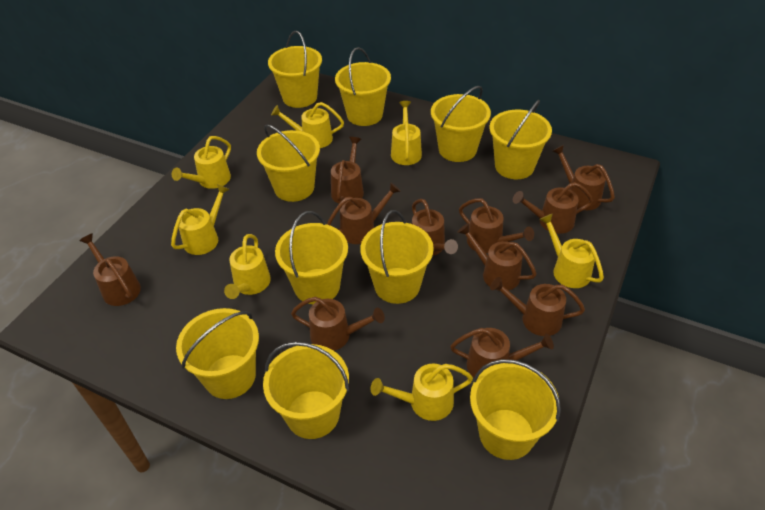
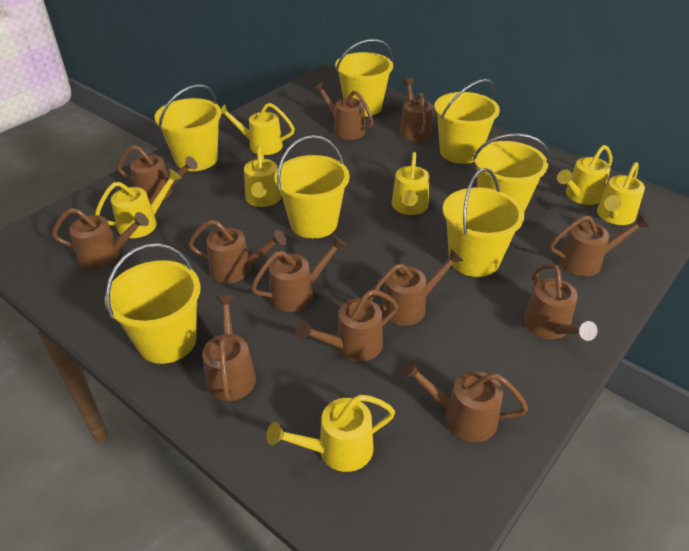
brown watering can: 11 -> 12
yellow bucket: 10 -> 7

